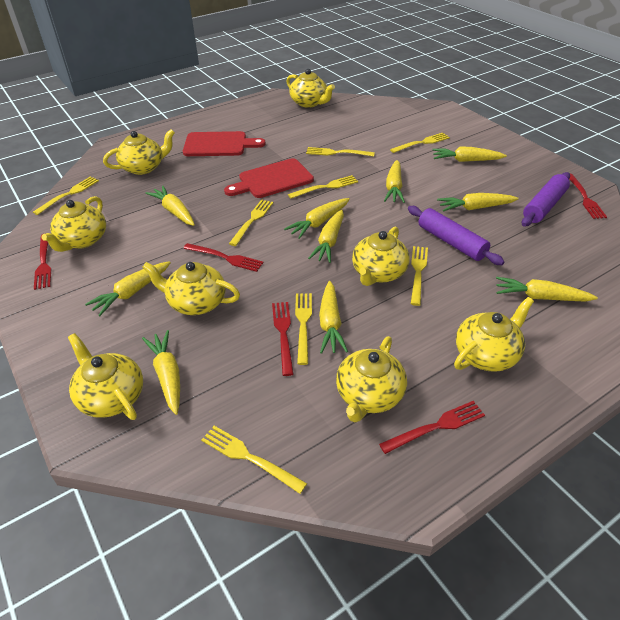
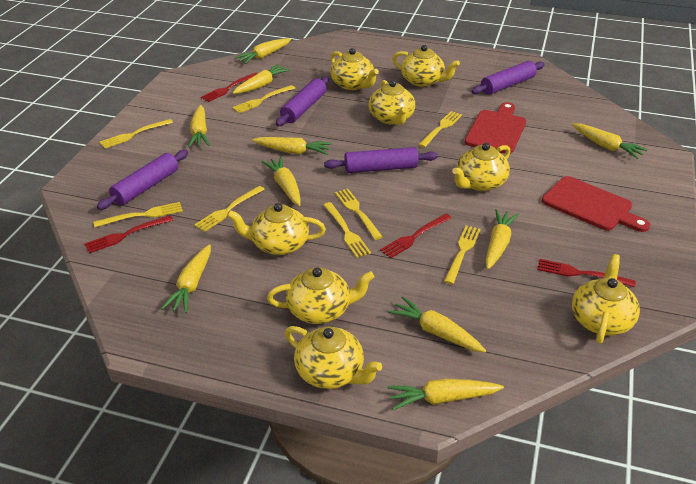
purple rolling pin: 2 -> 4
red fork: 5 -> 4

